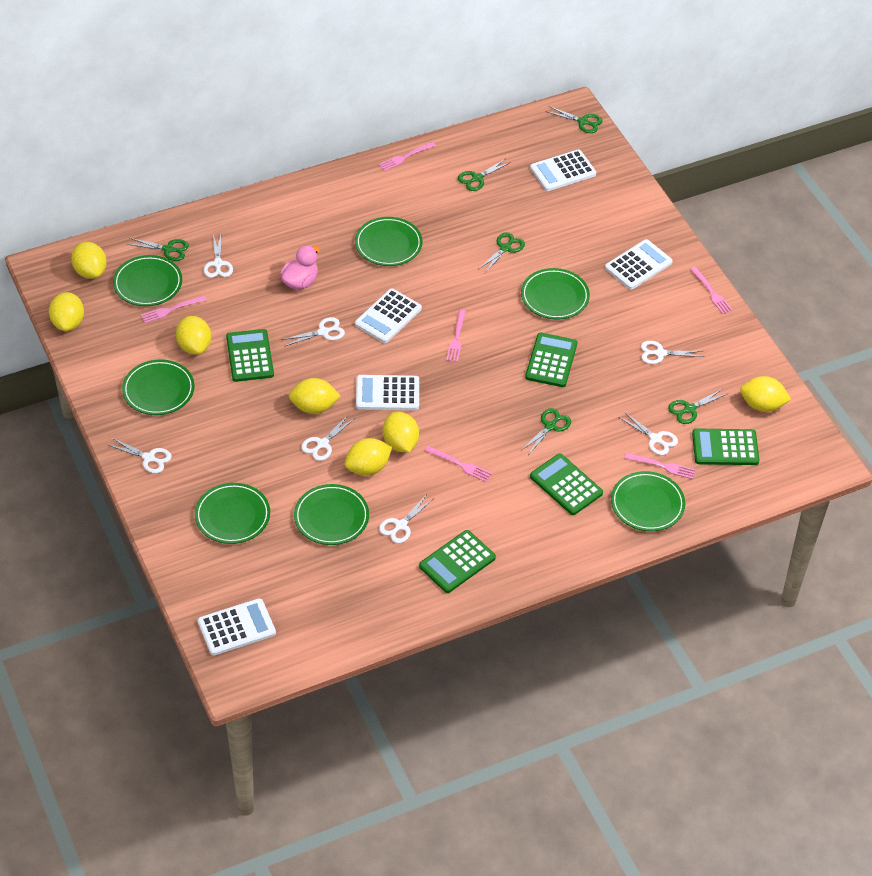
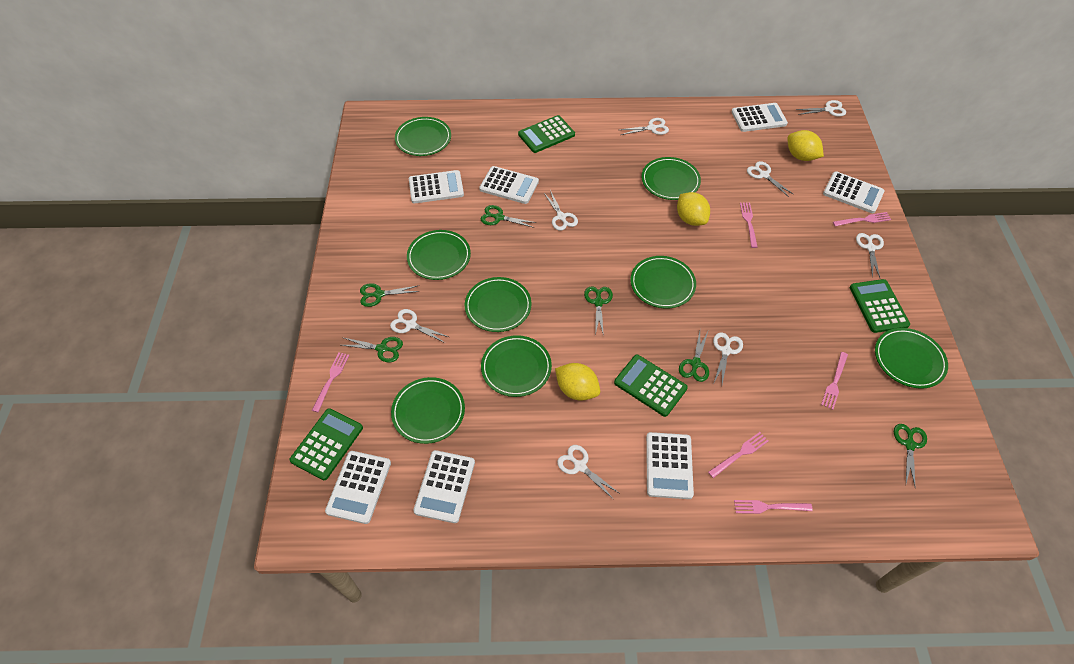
green calculator: 5 -> 4
green plate: 7 -> 8
pink duck: 1 -> 0
white calculator: 5 -> 7
white scissors: 7 -> 8
yellow lemon: 7 -> 3

